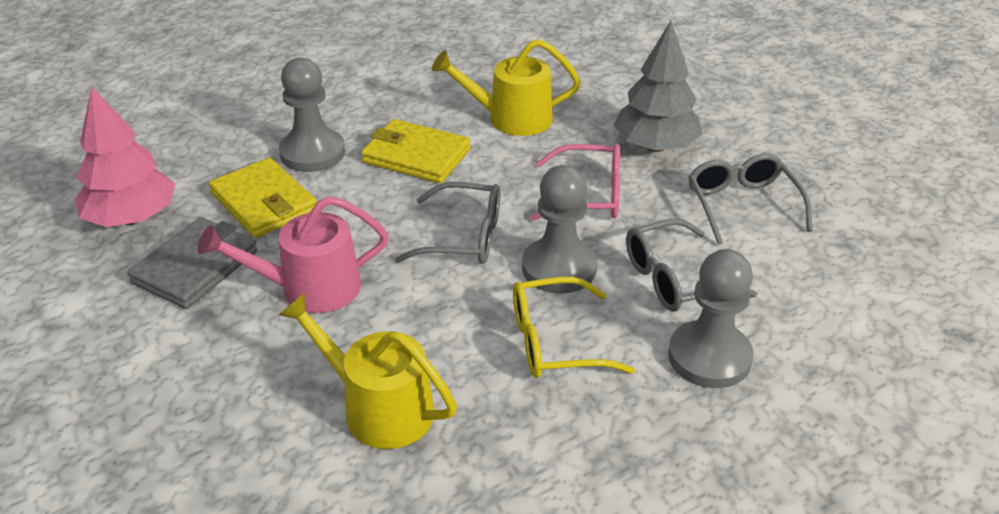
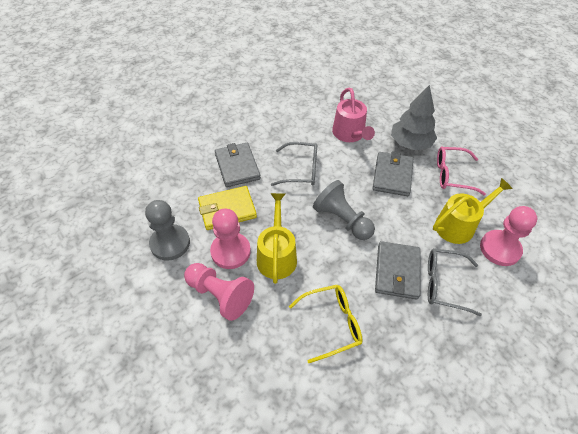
grey glasses: 3 -> 2
grey pawn: 3 -> 2
grey wallet: 1 -> 3
pink pawn: 0 -> 3
pink tree: 1 -> 0
yellow wallet: 2 -> 1

